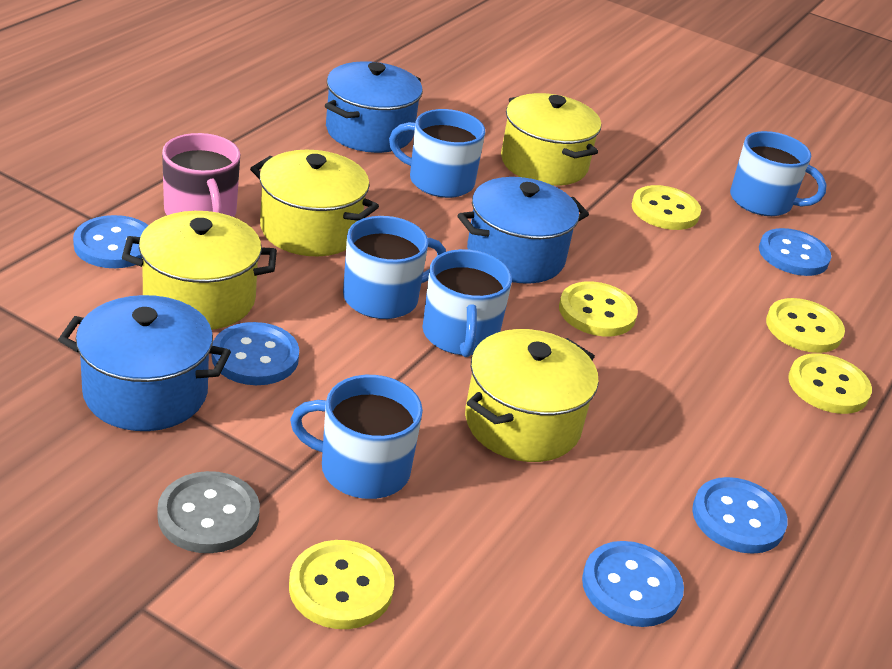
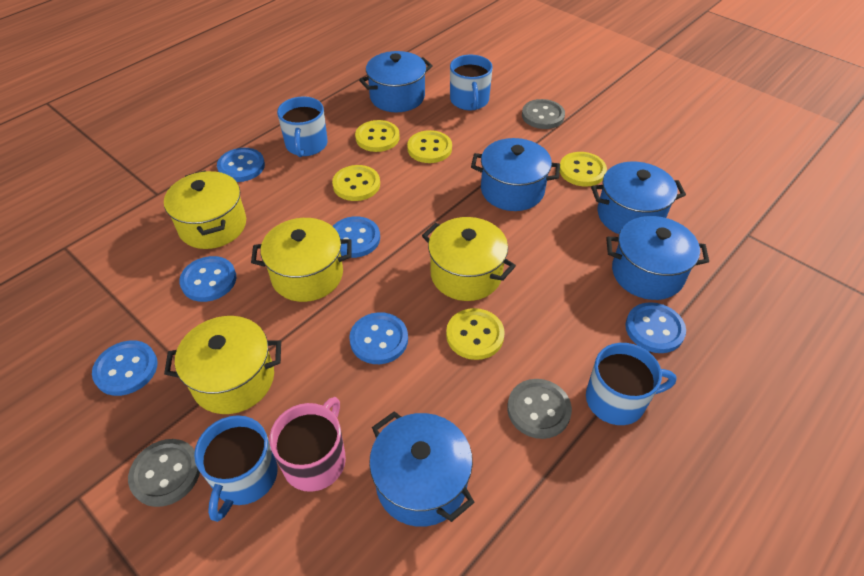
blue button: 5 -> 6
blue mug: 5 -> 4
blue pot: 3 -> 5
grey button: 1 -> 3

